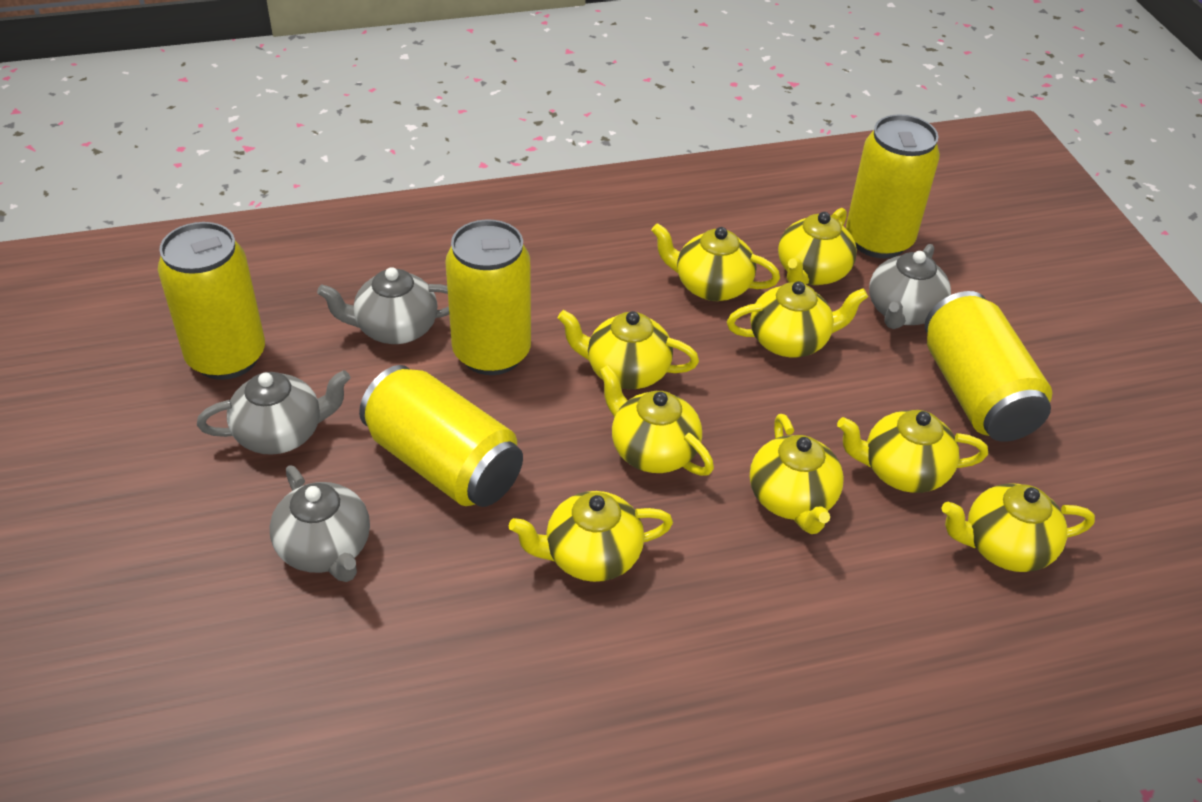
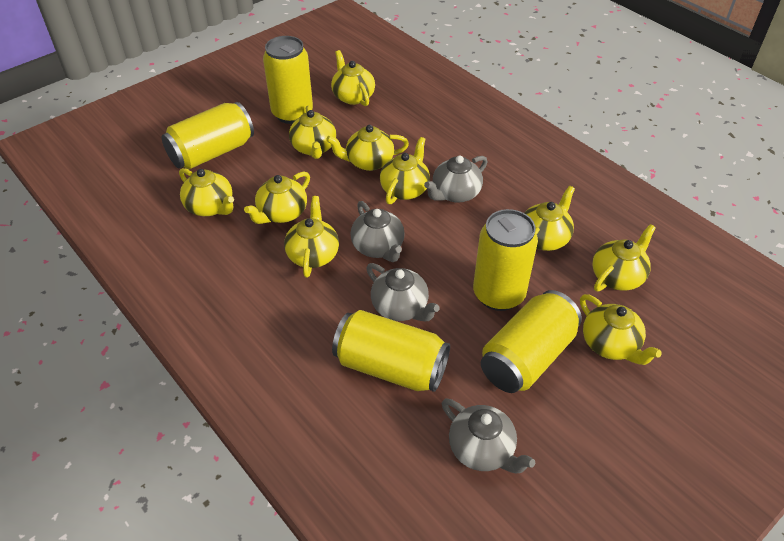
yellow teapot: 9 -> 10

